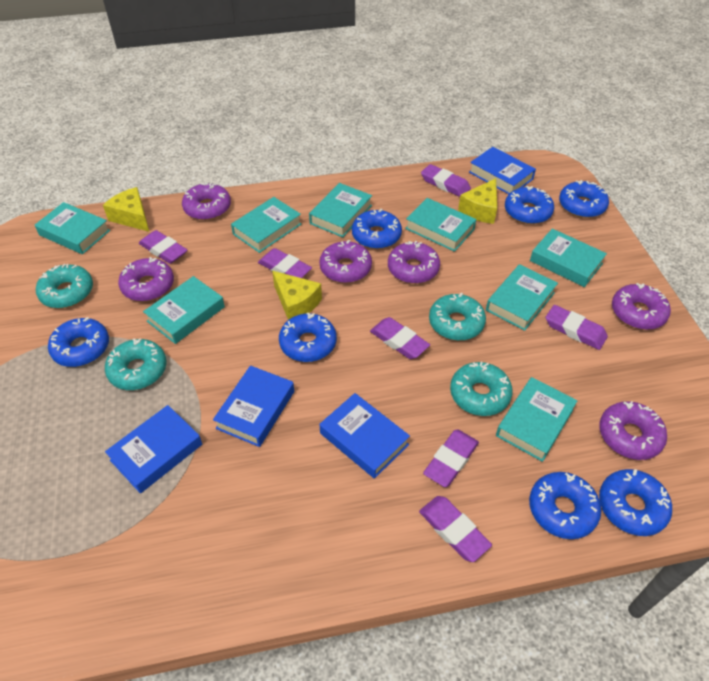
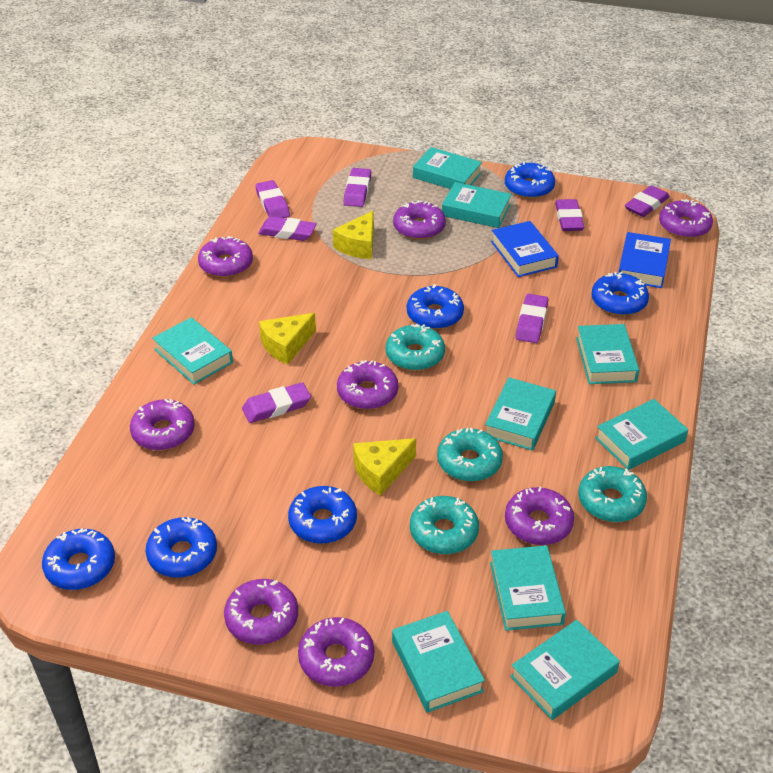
blue book: 4 -> 2
blue donut: 7 -> 6
purple donut: 6 -> 8
turquoise book: 8 -> 9

